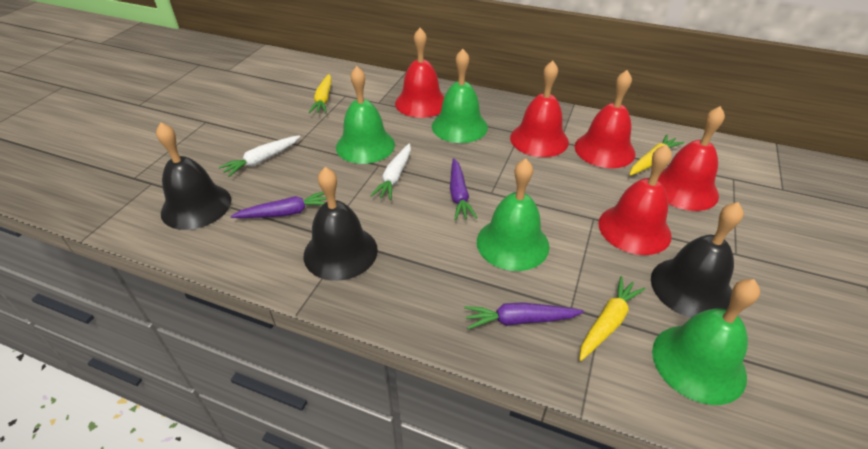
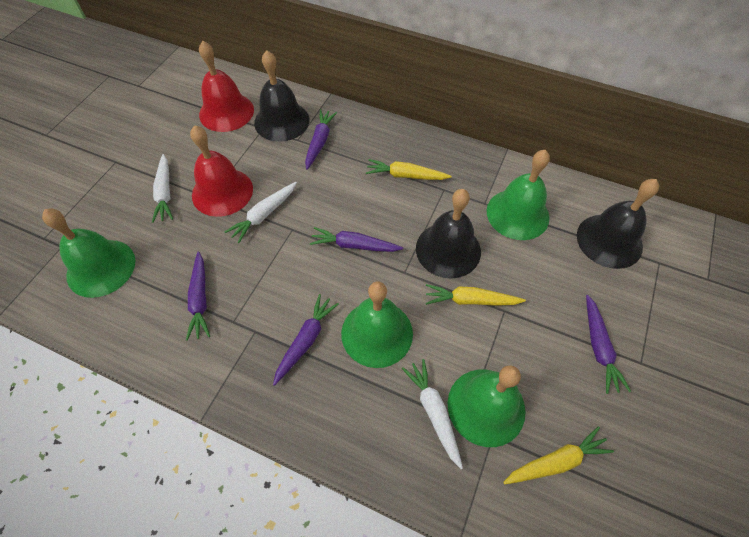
purple carrot: 3 -> 5
red bell: 5 -> 2
white carrot: 2 -> 3

